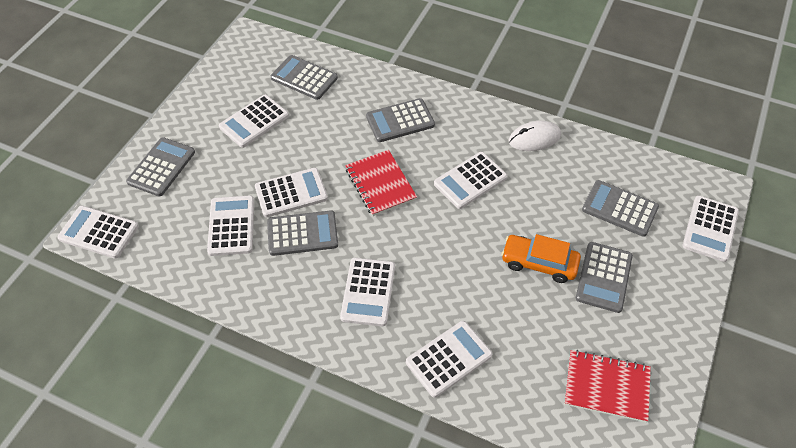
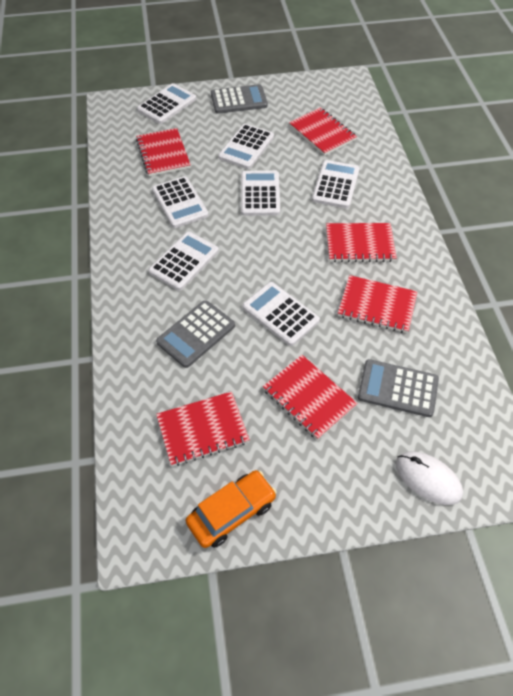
grey calculator: 6 -> 3
red notebook: 2 -> 6
white calculator: 8 -> 7

